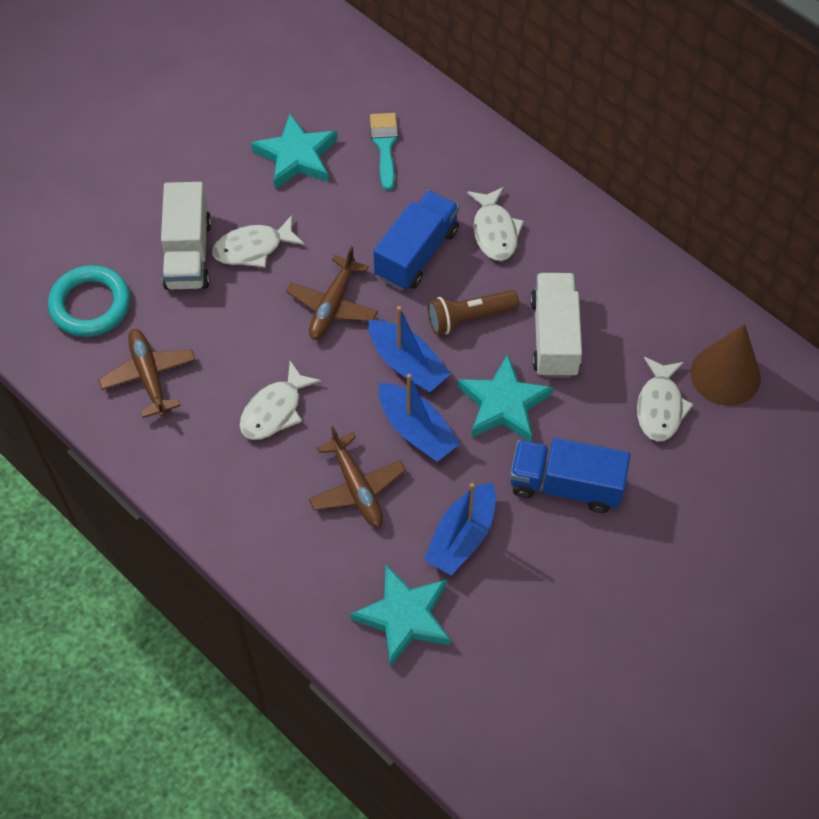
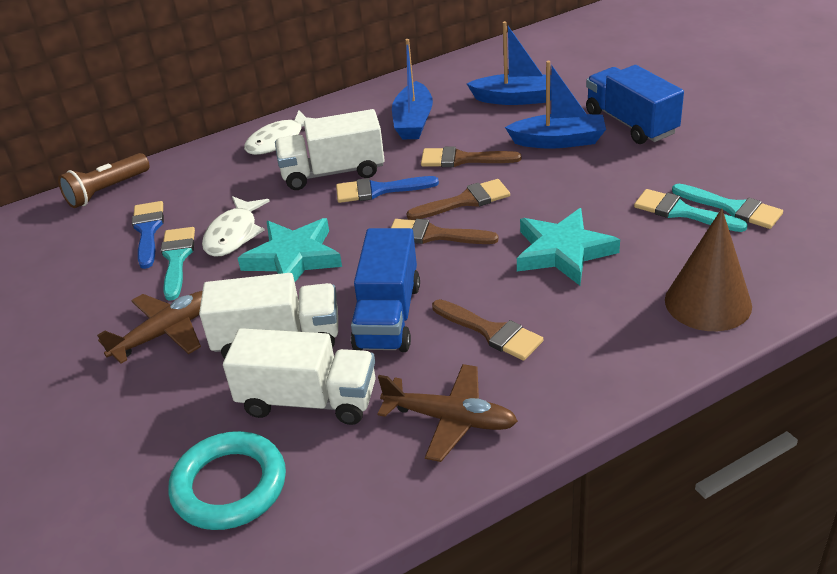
blue brush: 0 -> 2
brown brush: 0 -> 4
brown plane: 3 -> 2
turquoise brush: 1 -> 3
turquoise star: 3 -> 2
white fish: 4 -> 2
white truck: 2 -> 3

